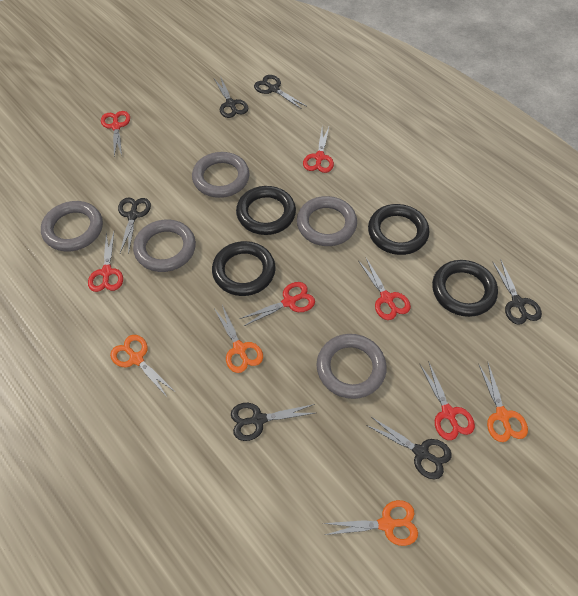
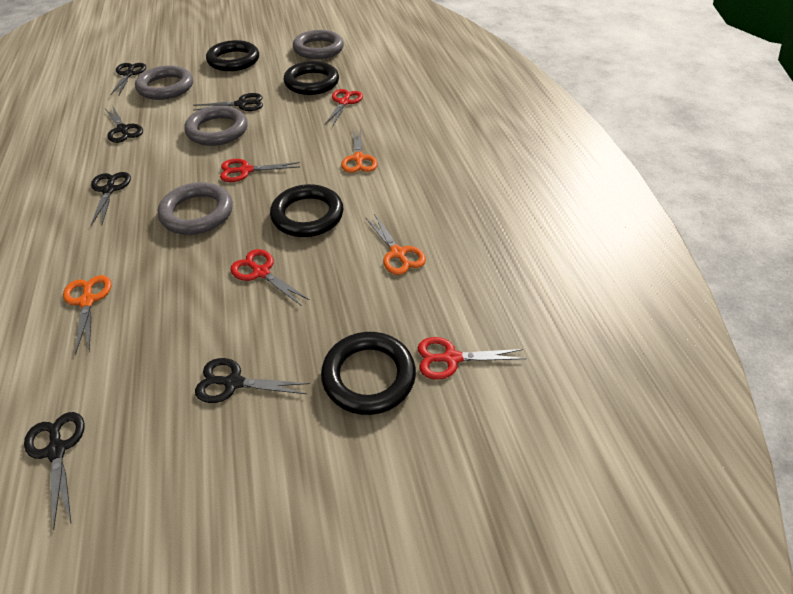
grey ring: 5 -> 4
orange scissors: 4 -> 3
red scissors: 6 -> 4

